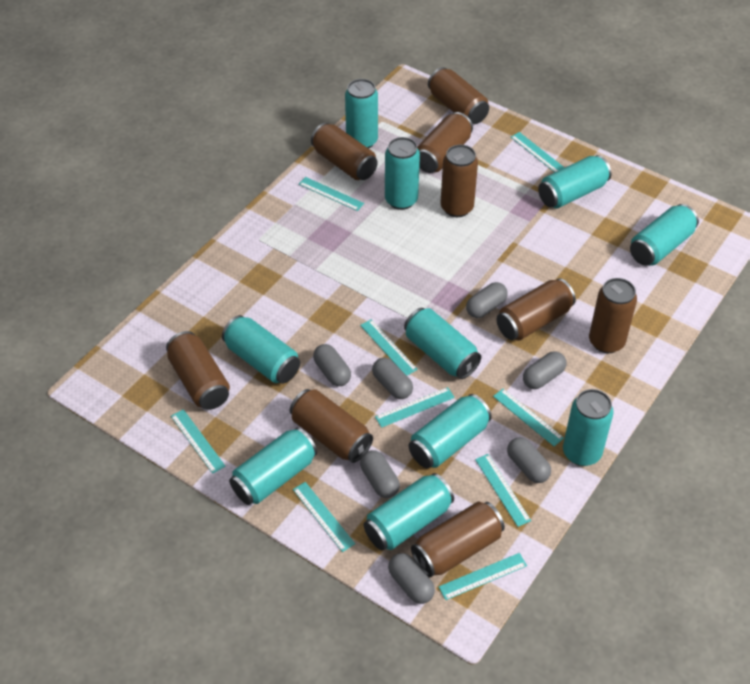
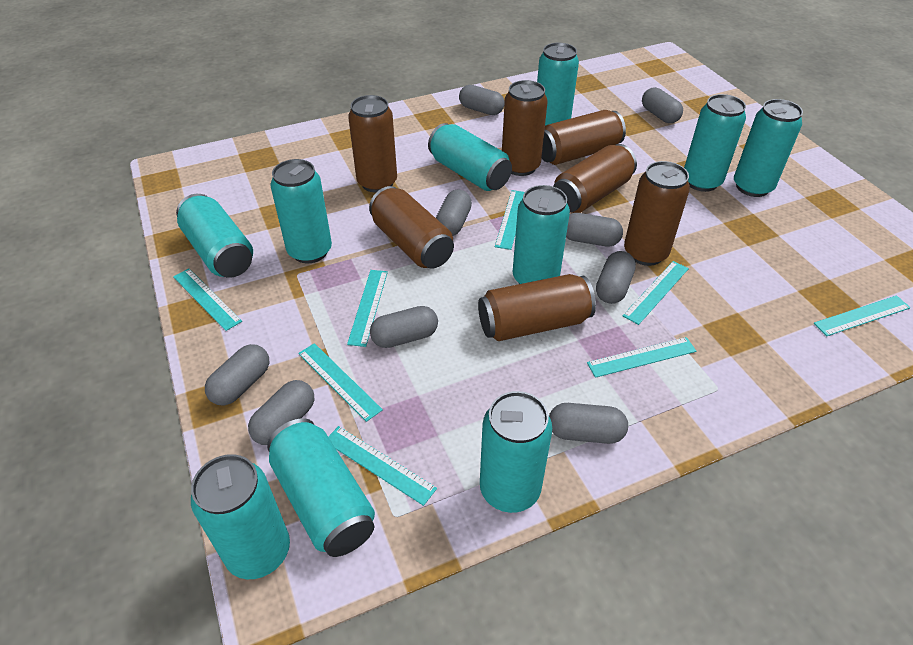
brown can: 9 -> 7
grey capsule: 7 -> 9
turquoise ruler: 9 -> 8

